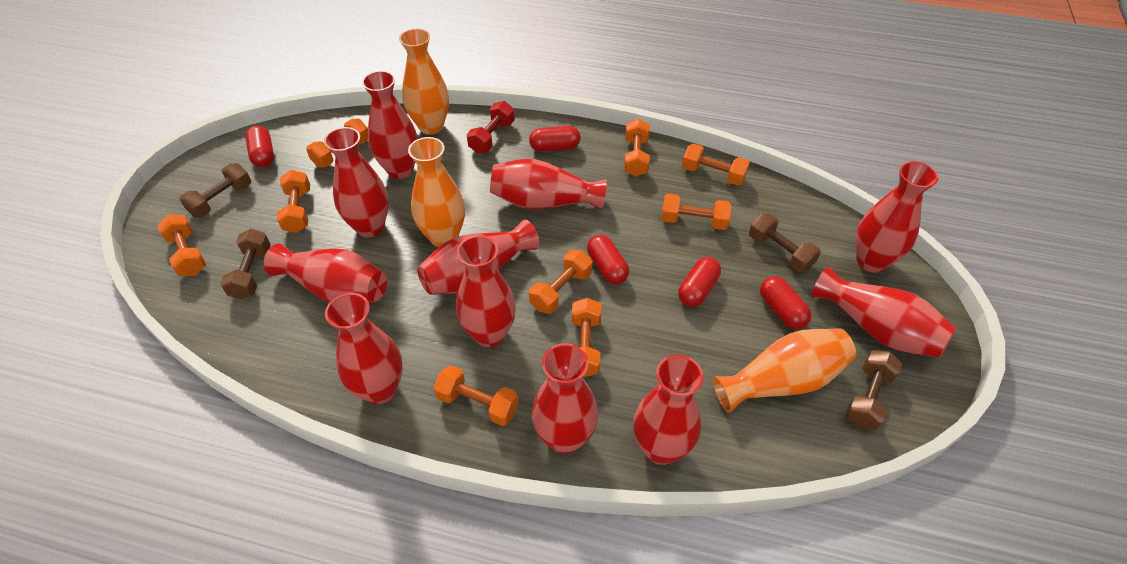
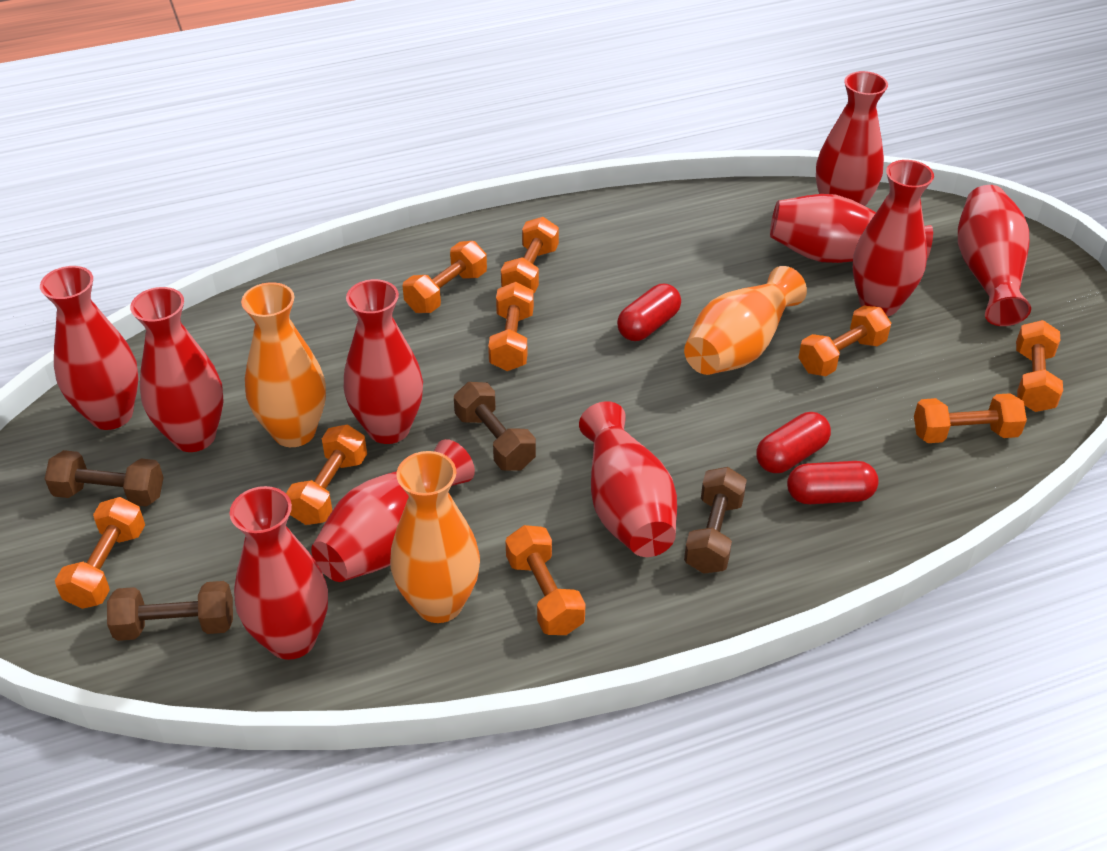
red capsule: 5 -> 3
red dumbbell: 1 -> 0
red vase: 11 -> 10

